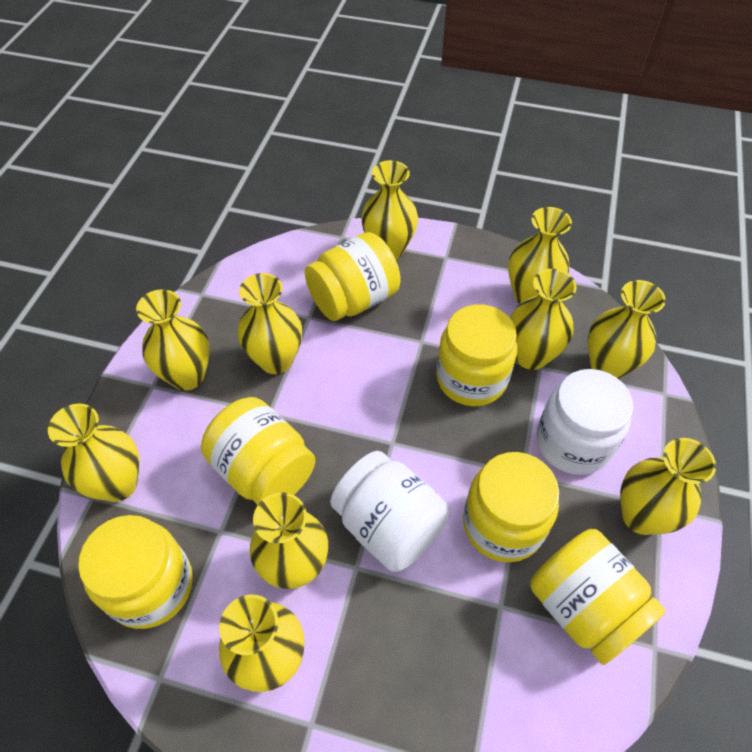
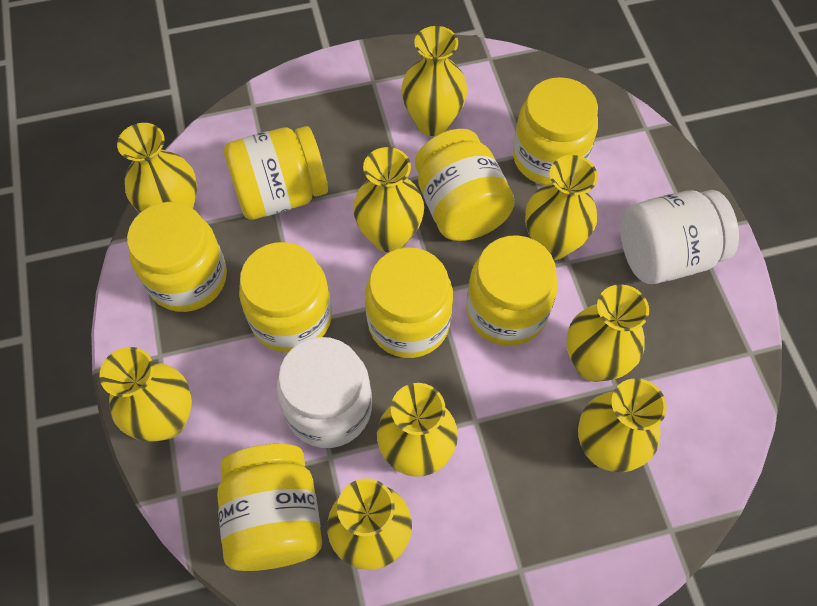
yellow jar: 6 -> 8
yellow vase: 10 -> 9

